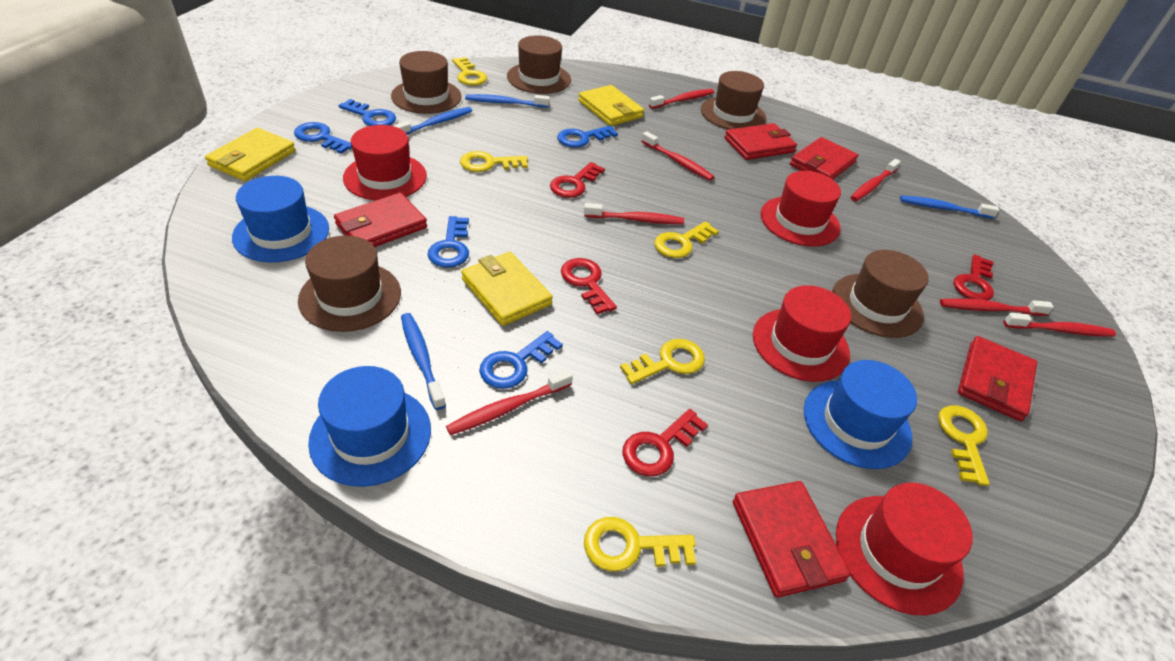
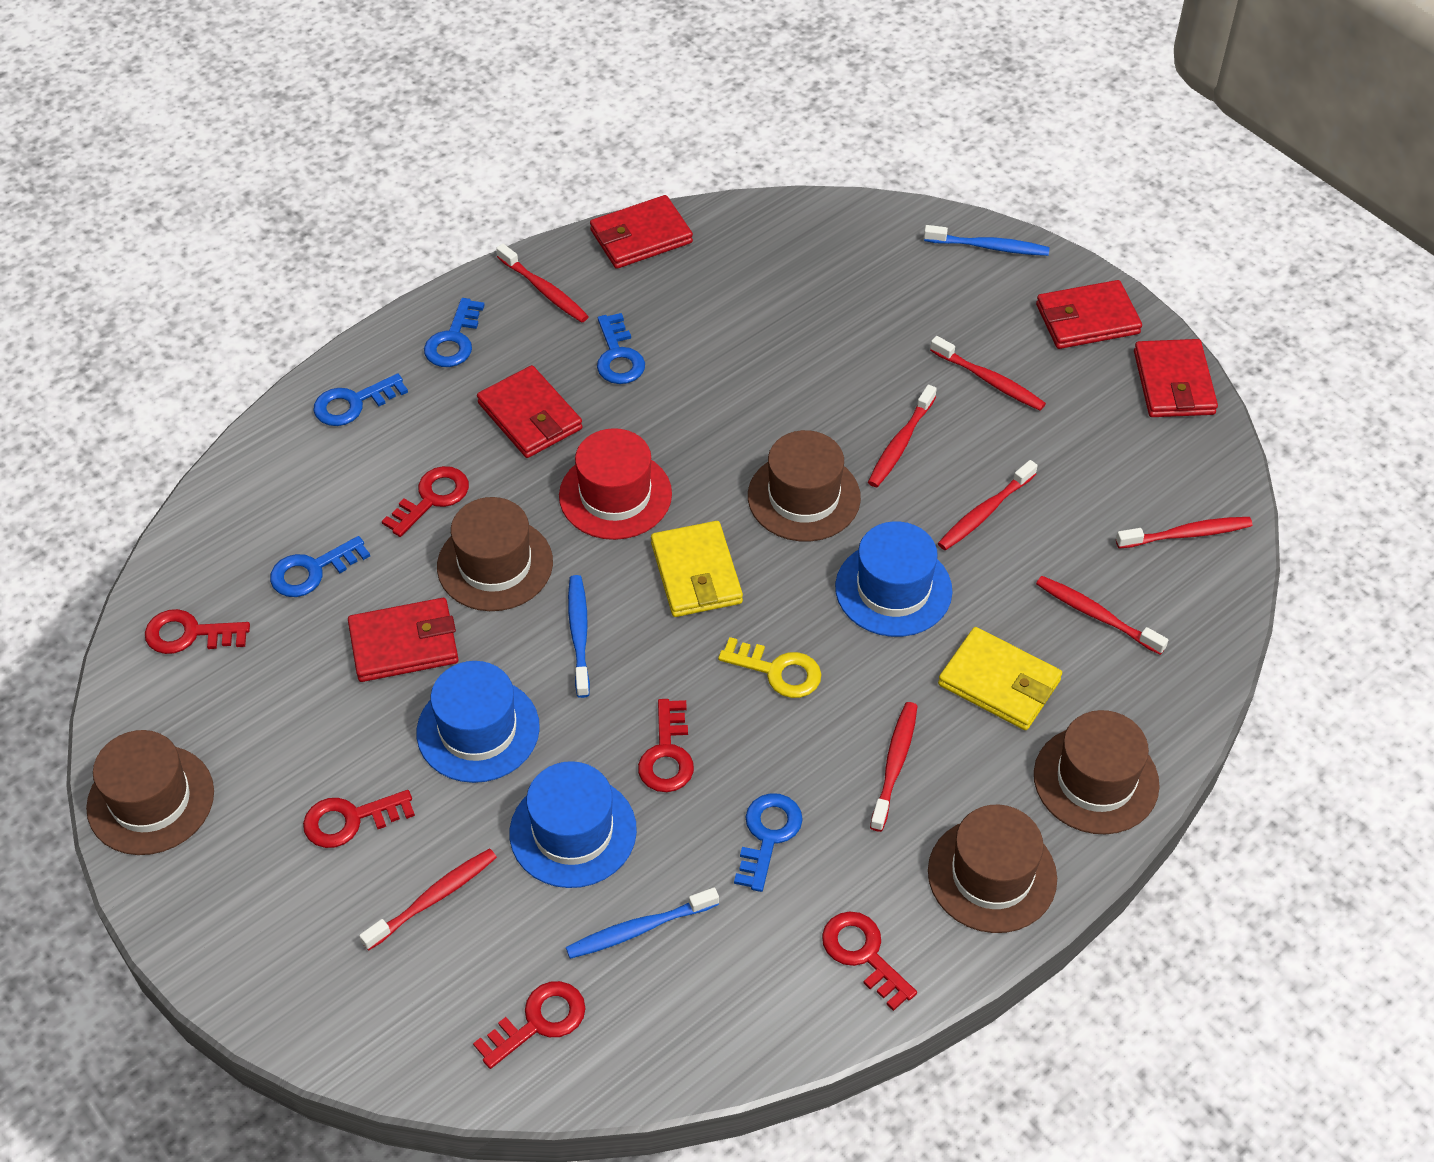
blue toothbrush: 4 -> 3
red hat: 4 -> 1
red key: 4 -> 6
red toothbrush: 7 -> 8
yellow key: 6 -> 1
yellow wallet: 3 -> 2

